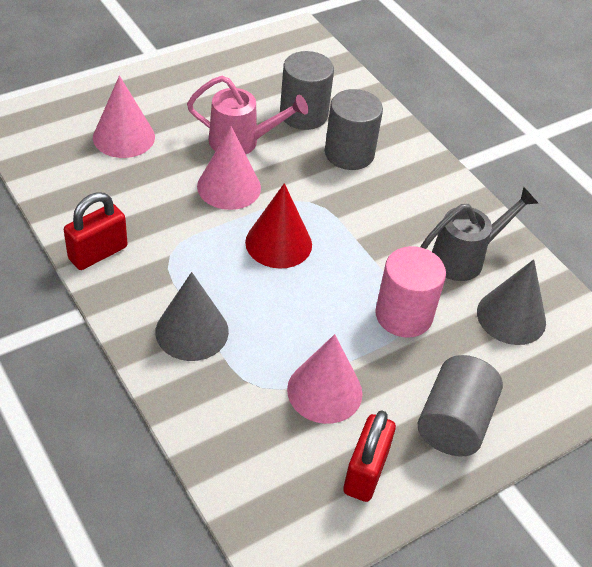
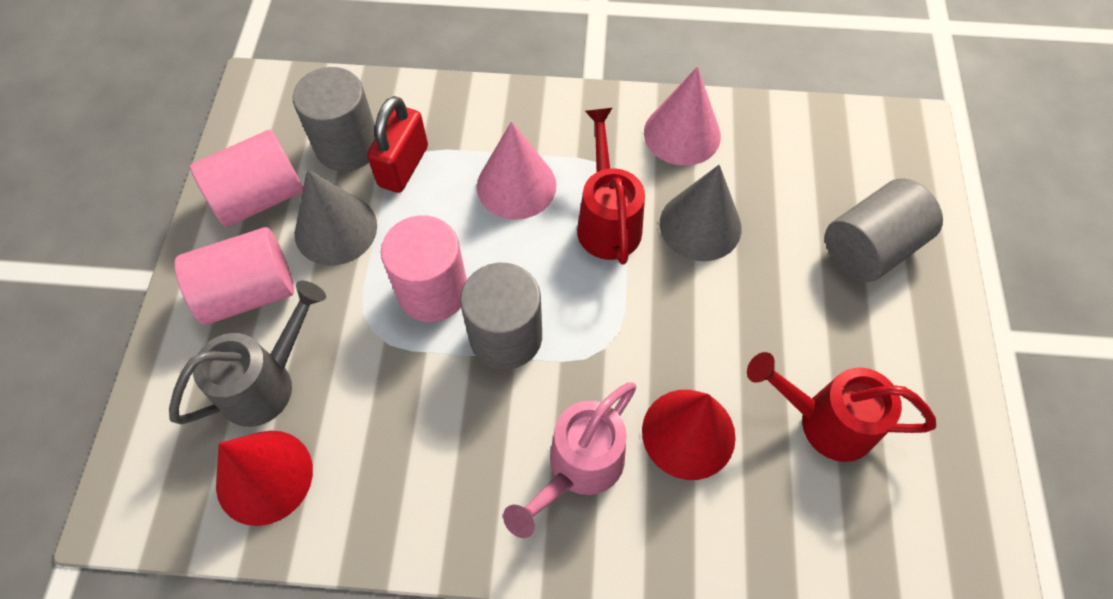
pink cone: 3 -> 2
pink cylinder: 1 -> 3
red cone: 1 -> 2
red padlock: 2 -> 1
red watering can: 0 -> 2

